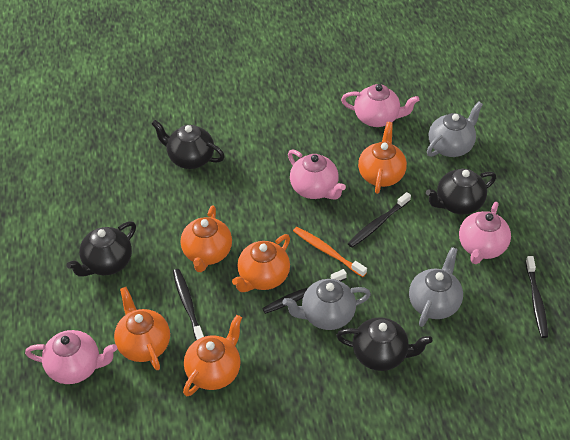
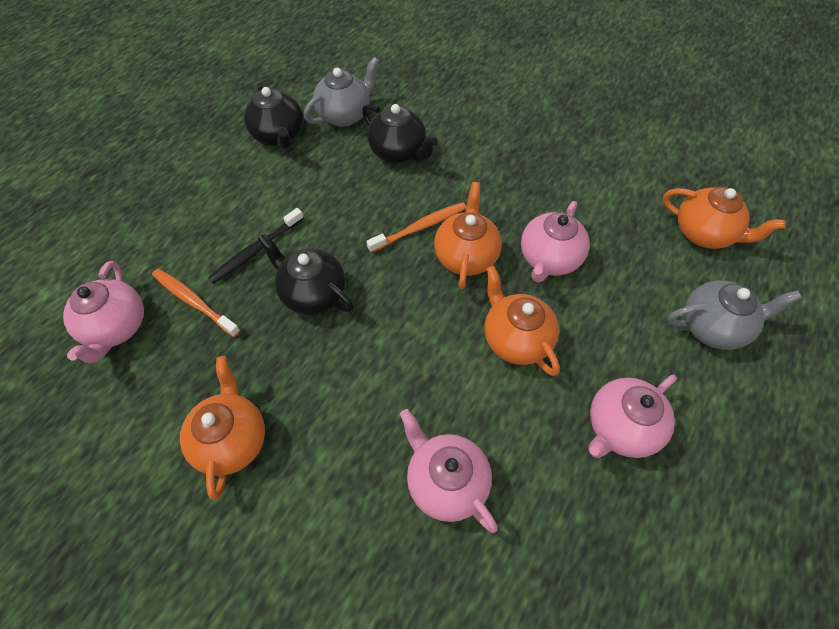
black teapot: 4 -> 3
black toothbrush: 4 -> 1
grey teapot: 3 -> 2
orange teapot: 5 -> 4
orange toothbrush: 1 -> 2

